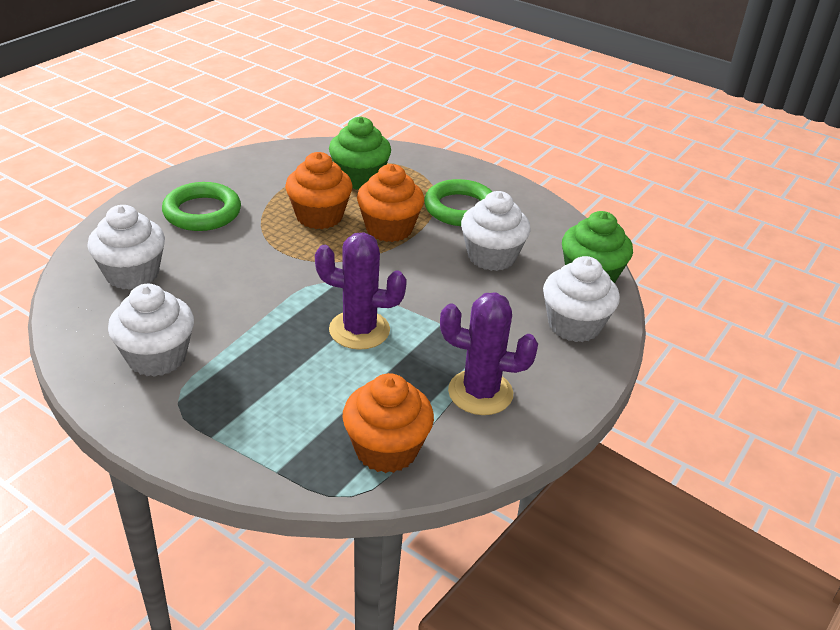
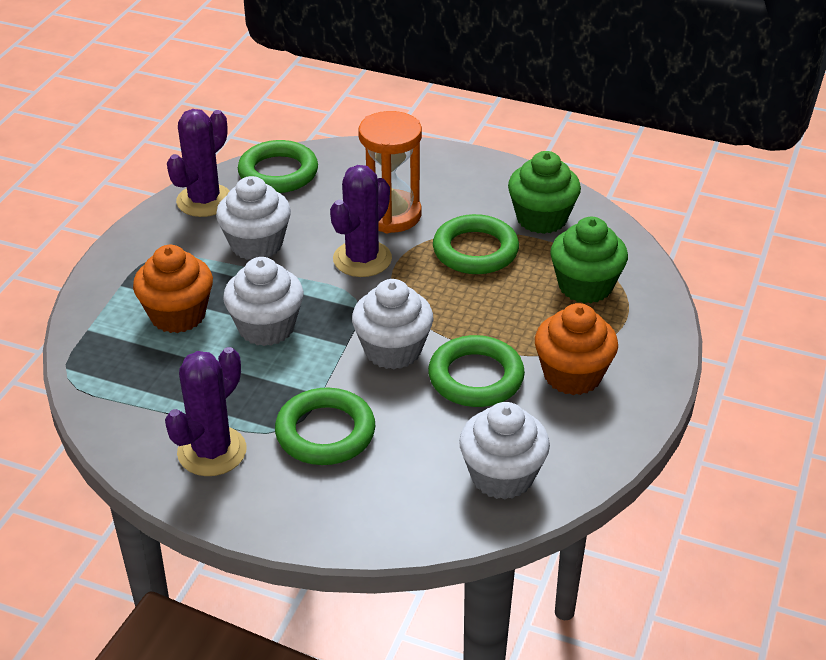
green ring: 2 -> 4
orange cupcake: 3 -> 2
orange hourglass: 0 -> 1
purple cactus: 2 -> 3

